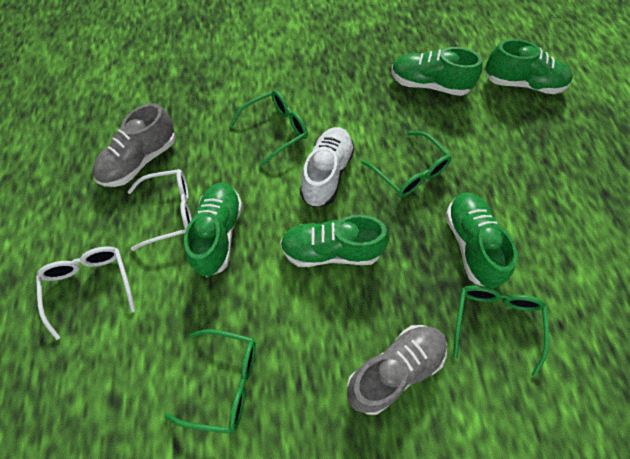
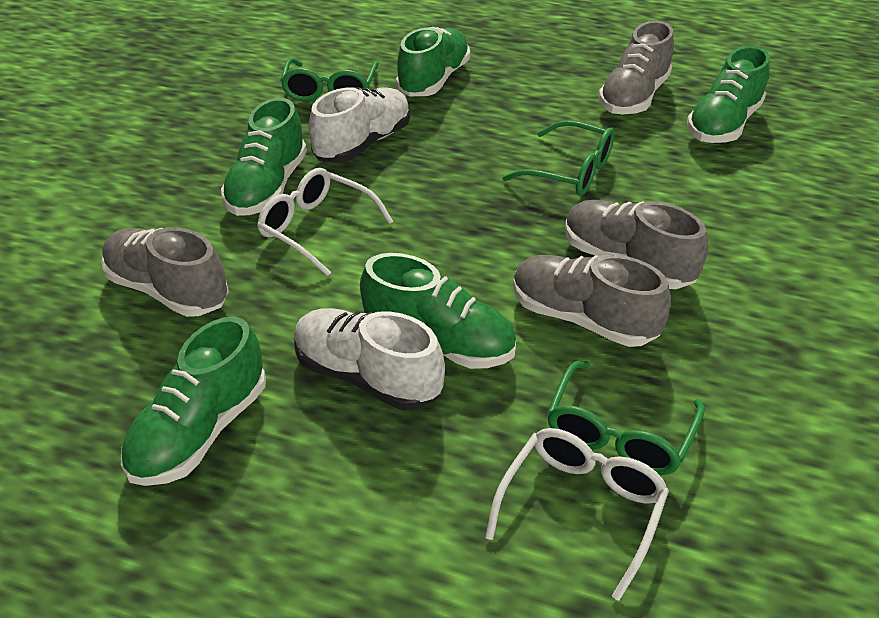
green glasses: 4 -> 3
grey shoe: 2 -> 4
white shoe: 1 -> 2

